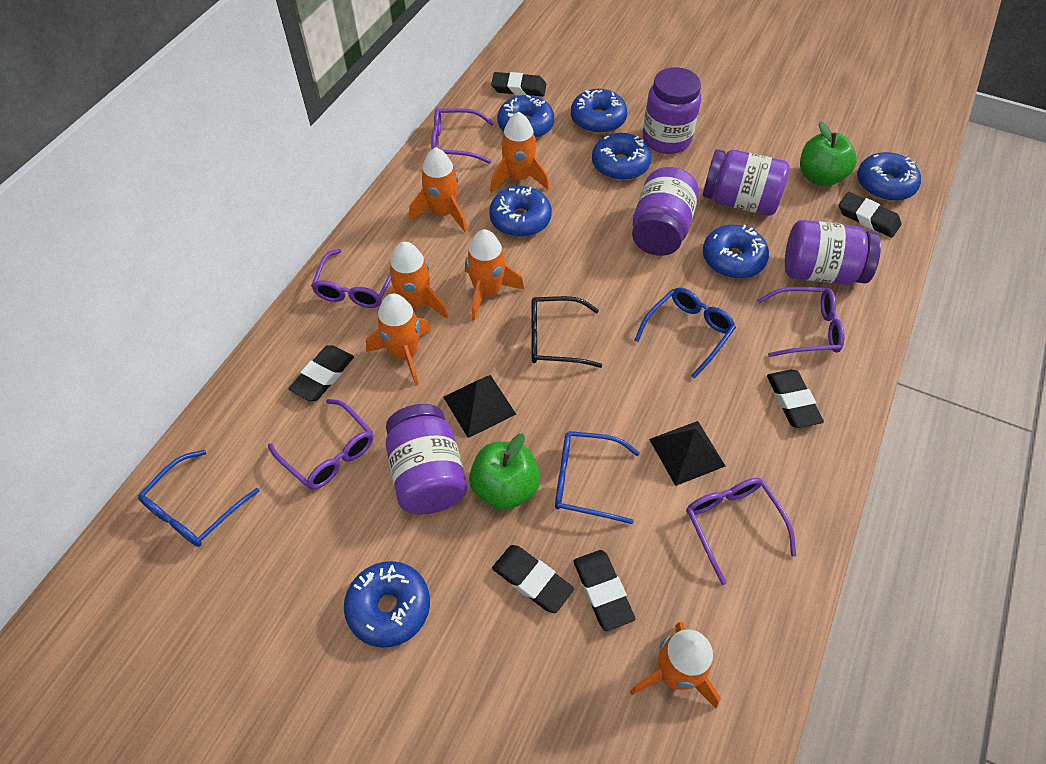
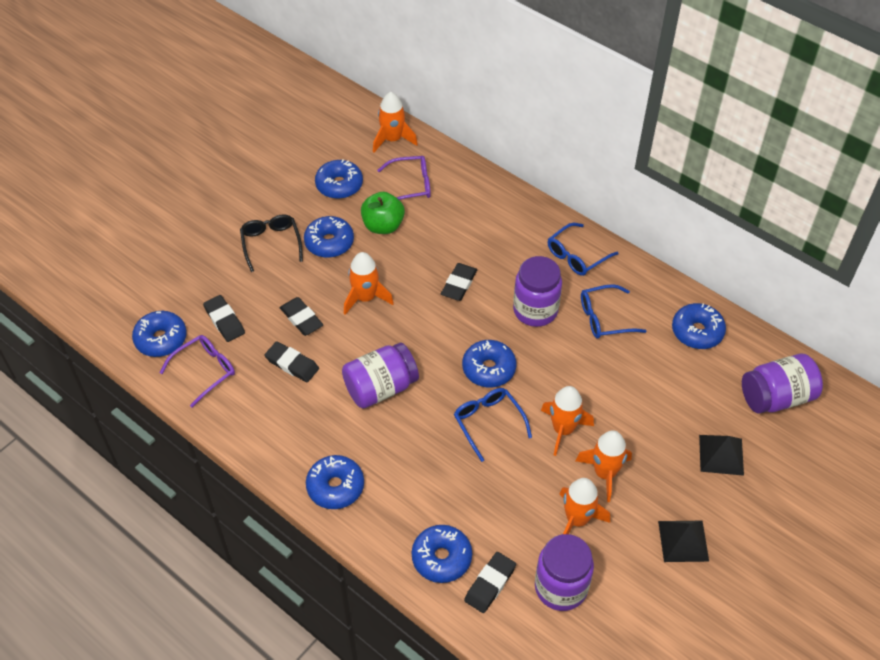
black eraser: 6 -> 5
green apple: 2 -> 1
orange rocket: 6 -> 5
purple glasses: 5 -> 2
purple jar: 5 -> 4

